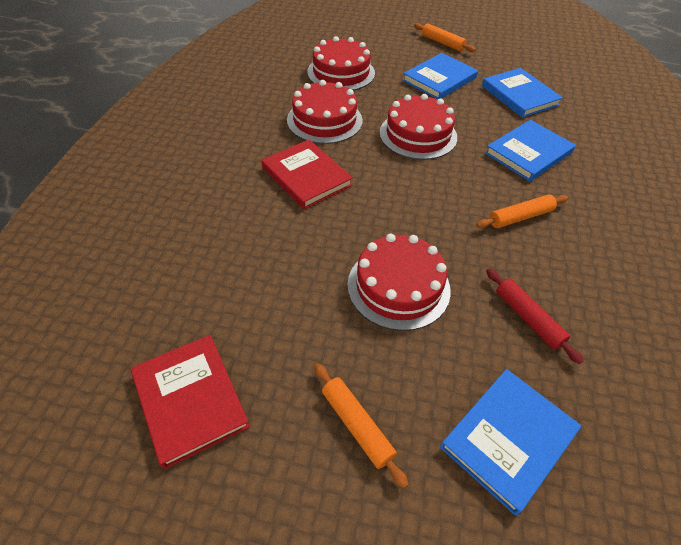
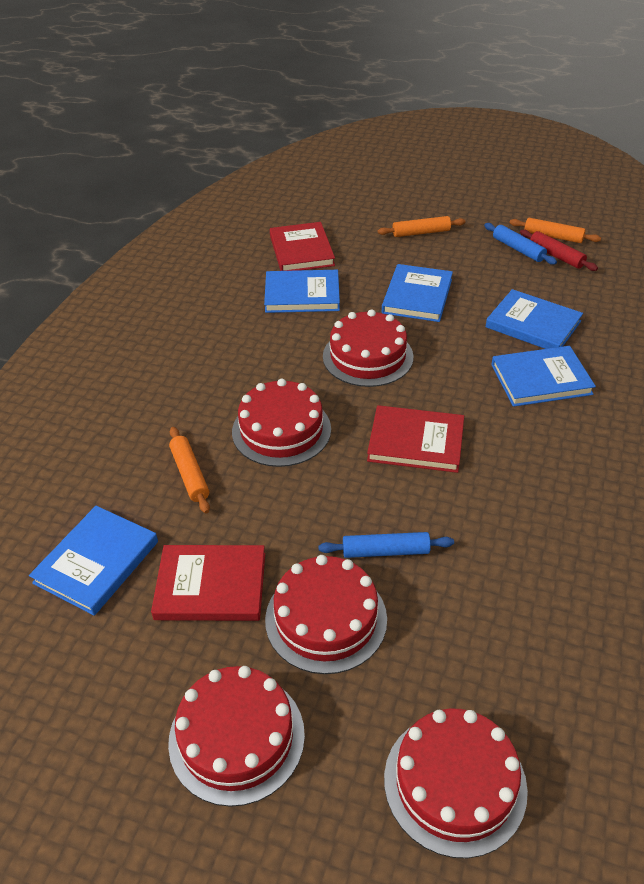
blue book: 4 -> 5
blue rolling pin: 0 -> 2
red book: 2 -> 3
red cake: 4 -> 5

